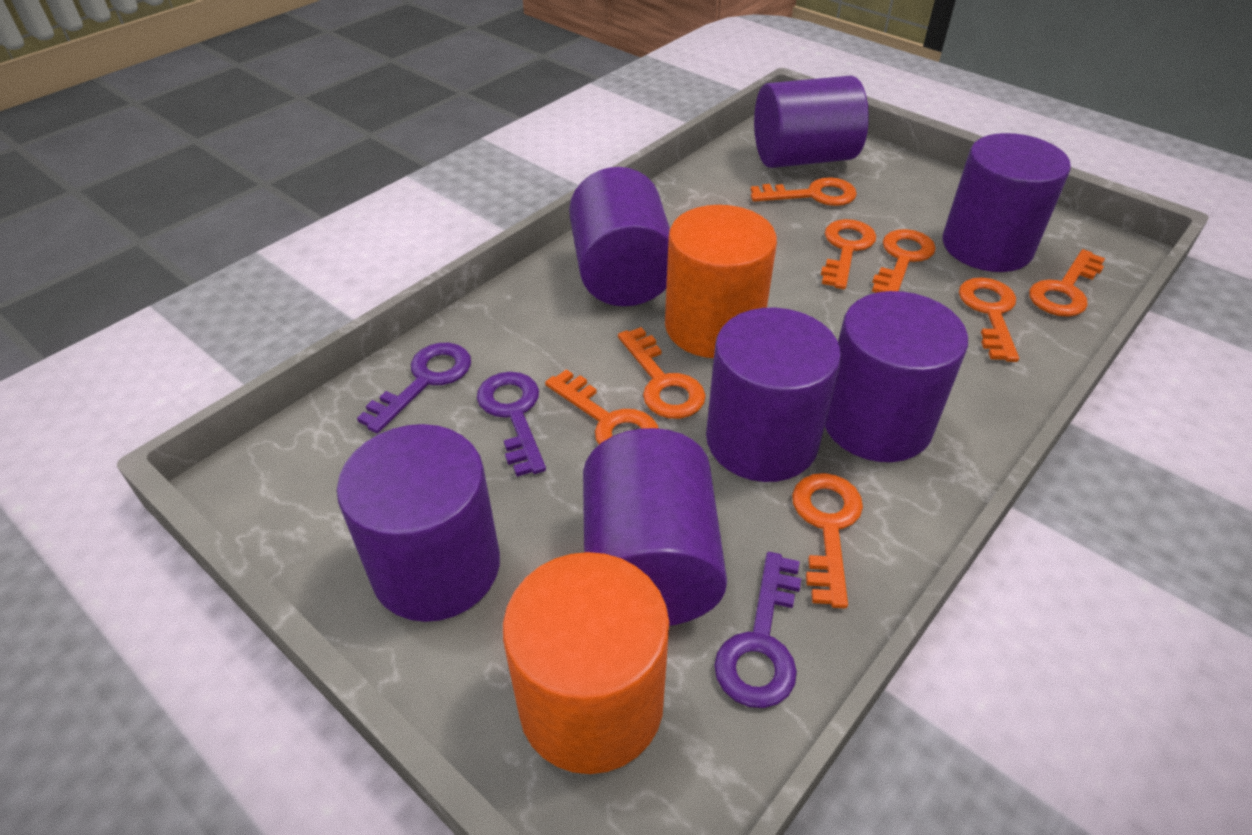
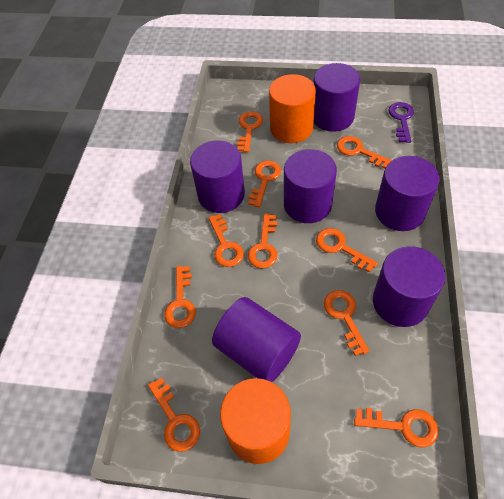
orange key: 8 -> 10
purple cylinder: 7 -> 6
purple key: 3 -> 1

